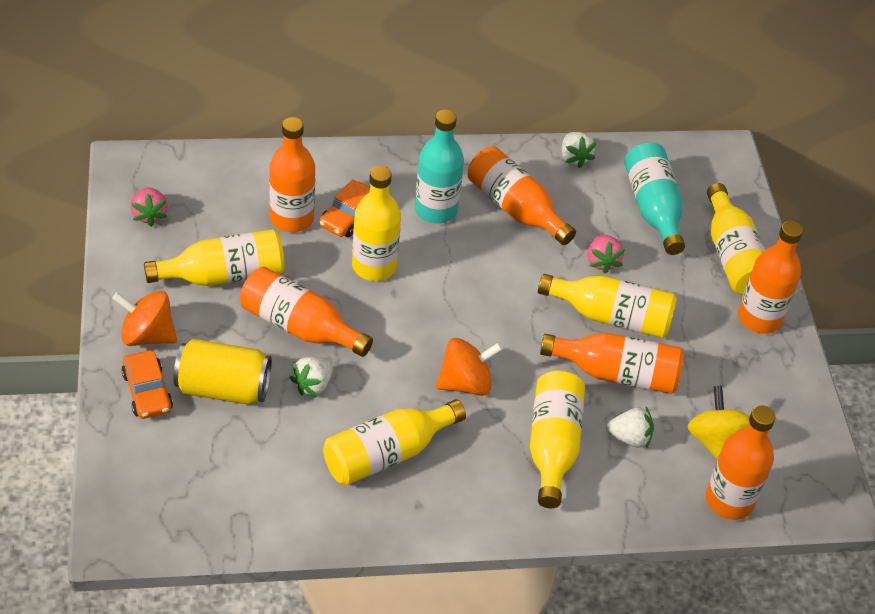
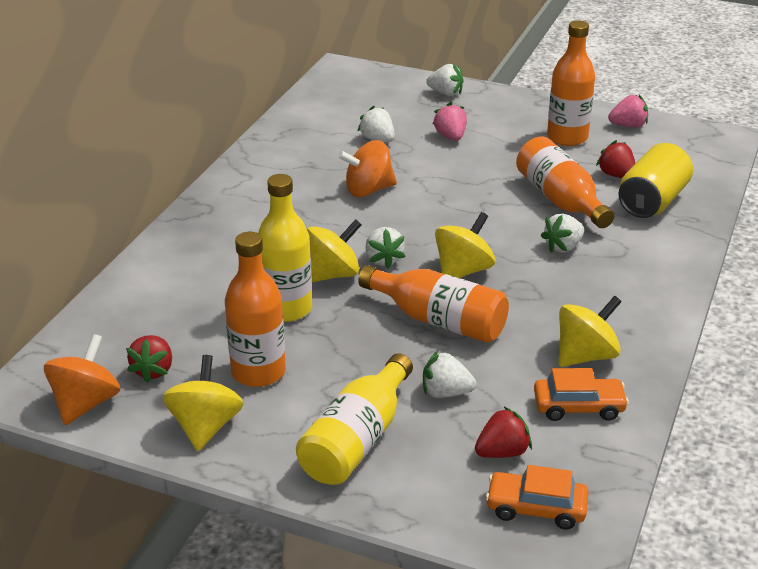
orange bottle: 6 -> 4
red strawberry: 0 -> 3
turquoise bottle: 2 -> 0
white strawberry: 3 -> 5
yellow bottle: 6 -> 2
yellow spinning top: 1 -> 4

